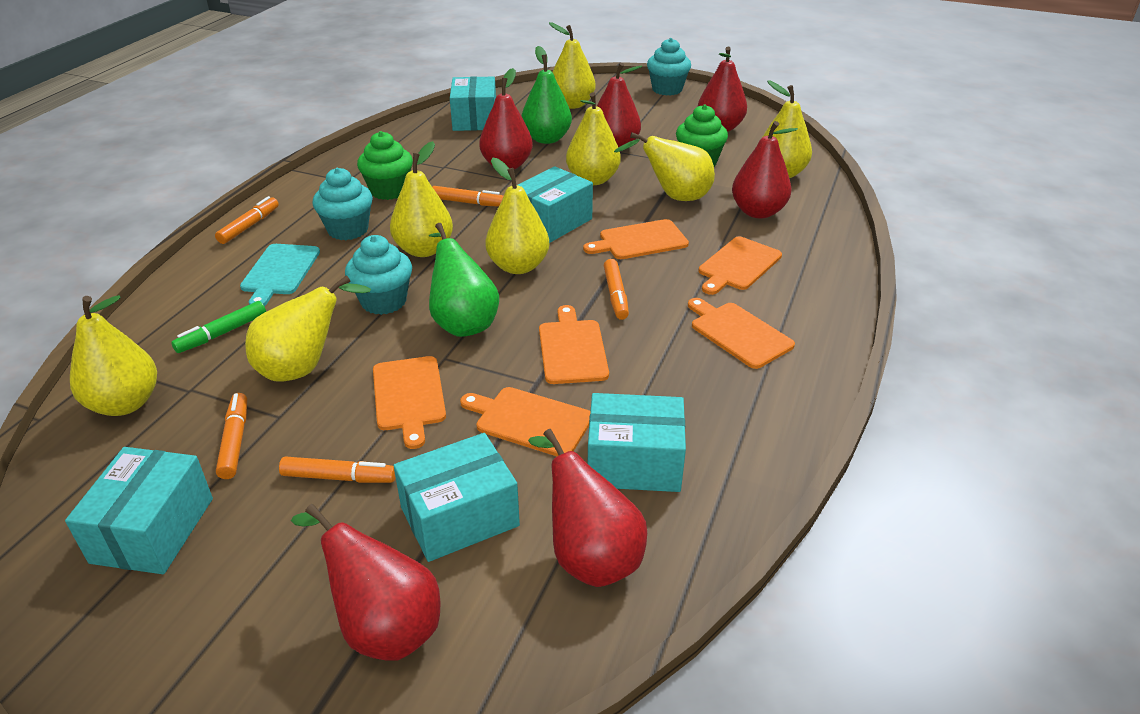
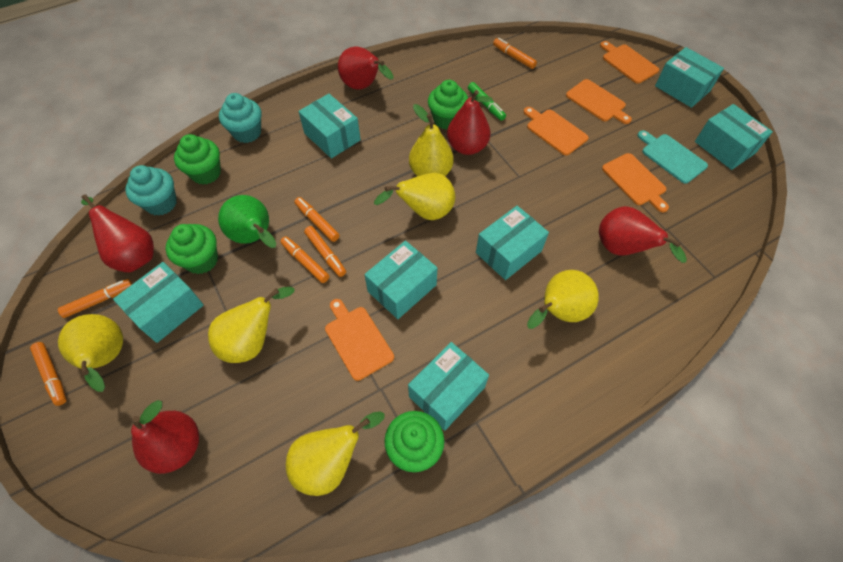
green cupcake: 2 -> 4
green pear: 2 -> 1
orange cutting board: 6 -> 5
orange marker: 5 -> 6
red pear: 6 -> 5
turquoise box: 5 -> 7
turquoise cupcake: 3 -> 2
yellow pear: 8 -> 6

